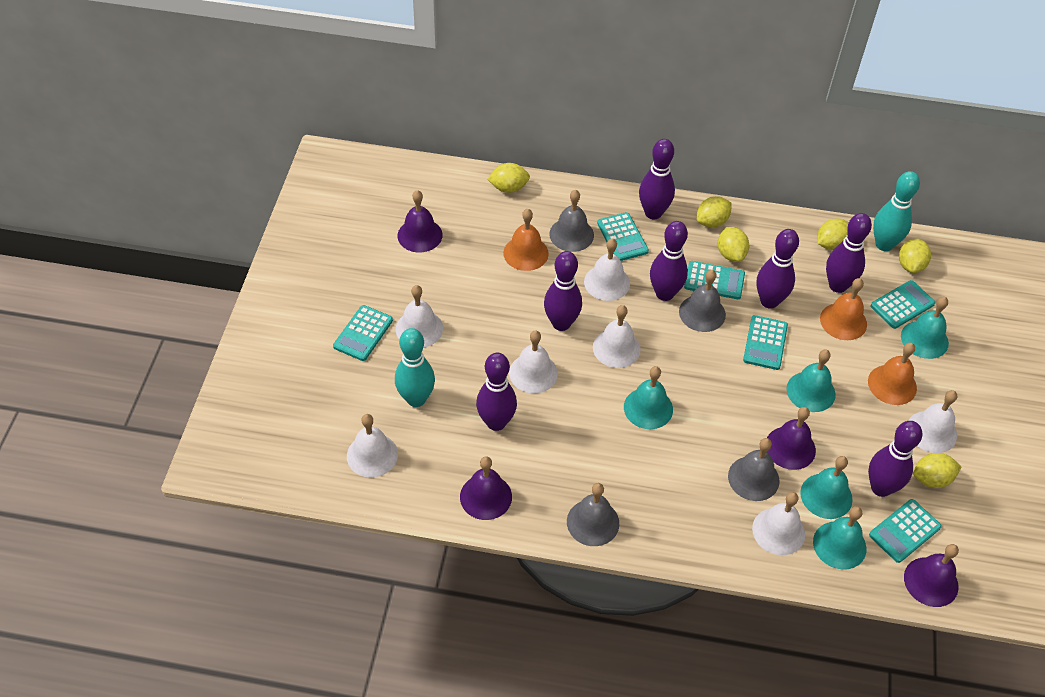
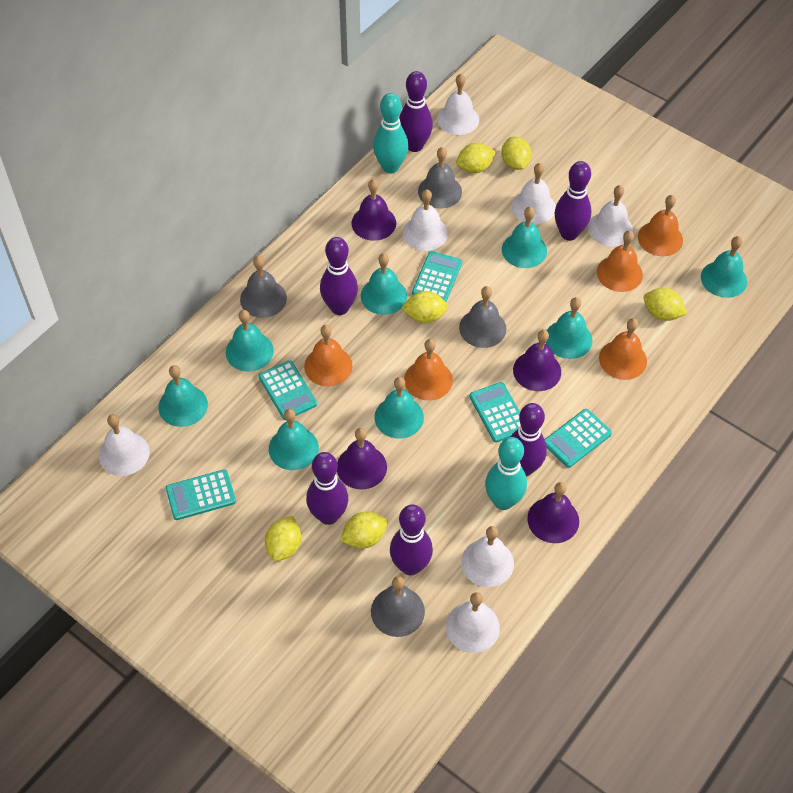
orange bell: 3 -> 5
purple bowling pin: 7 -> 6
turquoise bell: 5 -> 8
turquoise calculator: 6 -> 5

